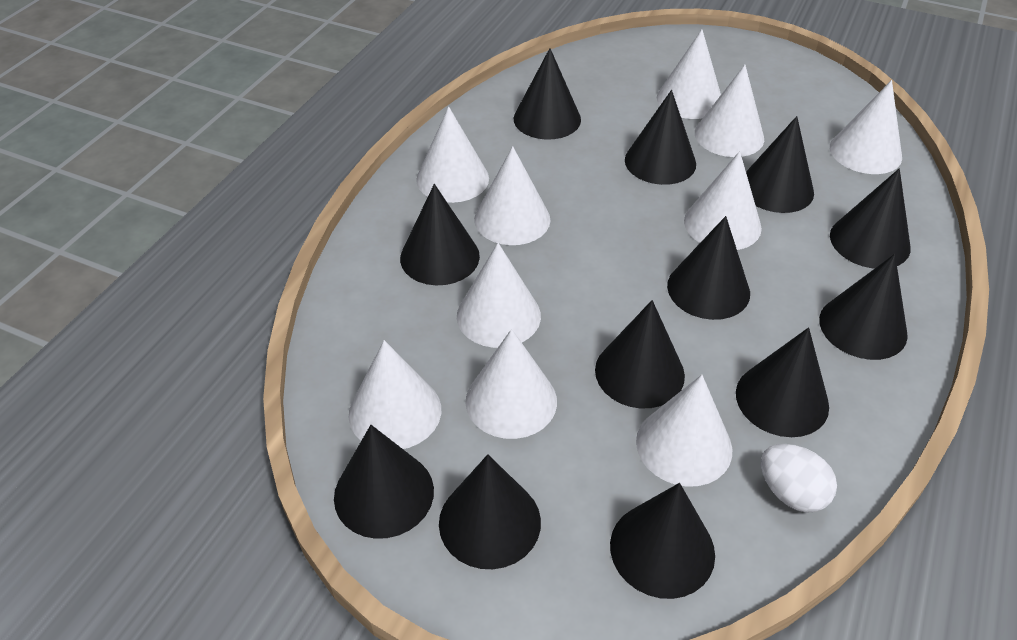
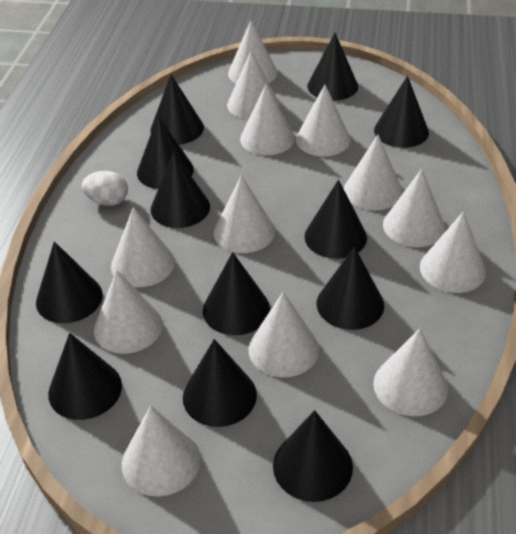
white cone: 10 -> 13

